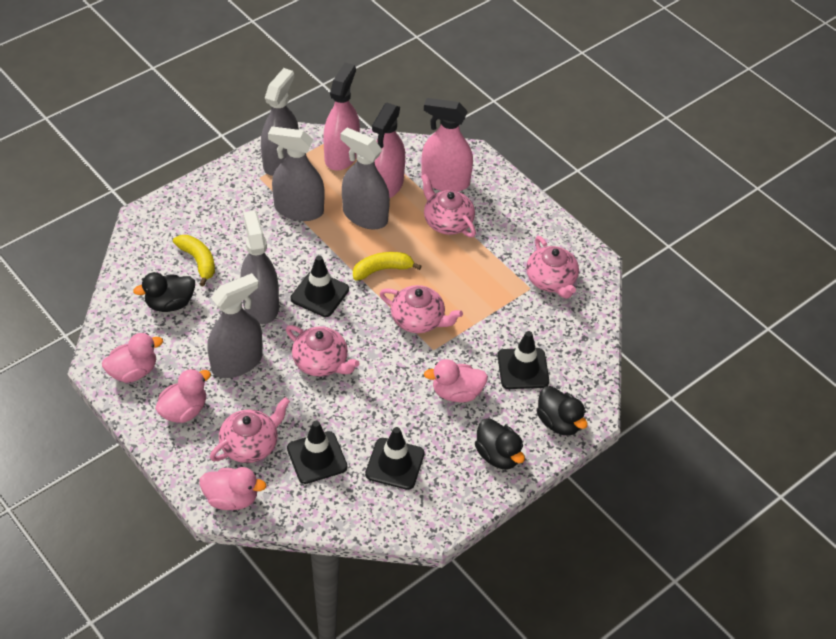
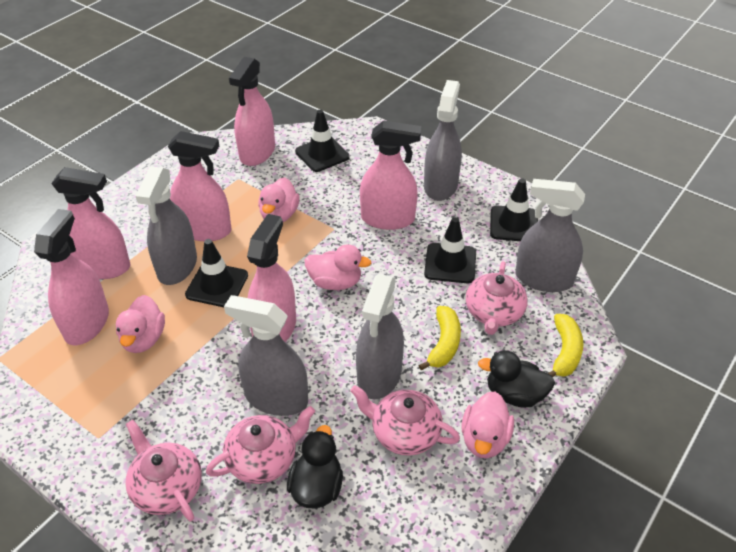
black duck: 3 -> 2
pink spray bottle: 3 -> 6
pink teapot: 5 -> 4

